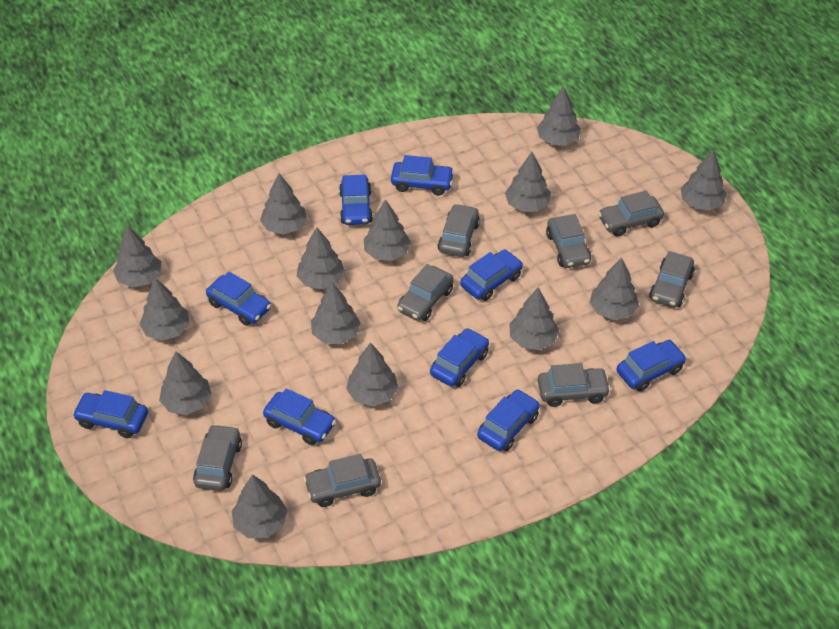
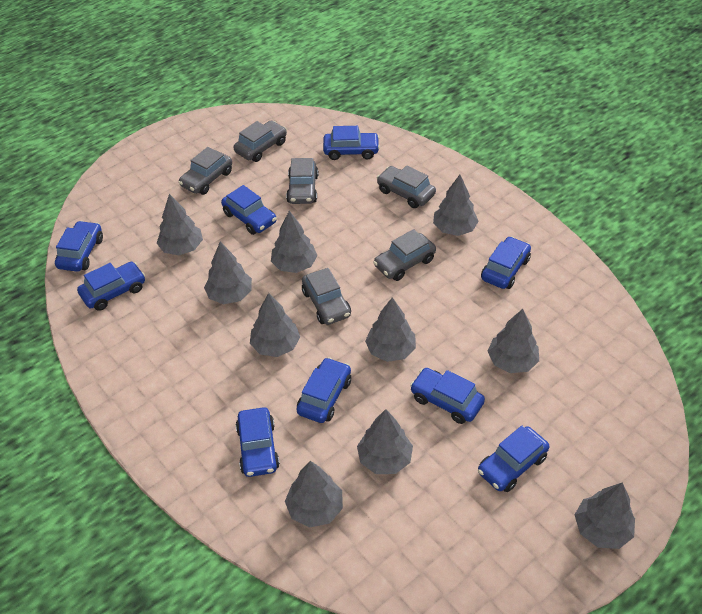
grey car: 8 -> 6
grey tree: 14 -> 10

